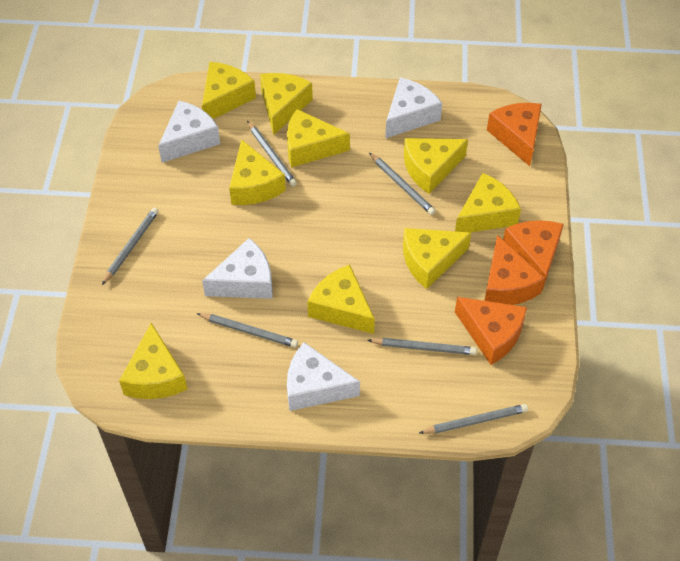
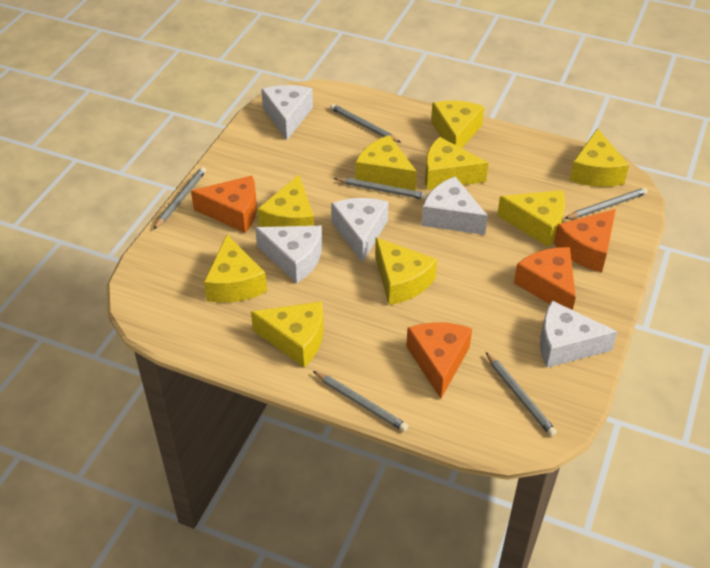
white cheese: 4 -> 5

